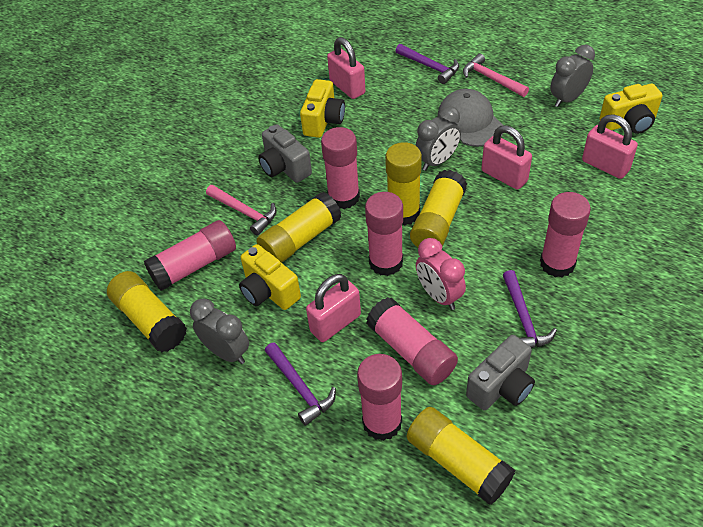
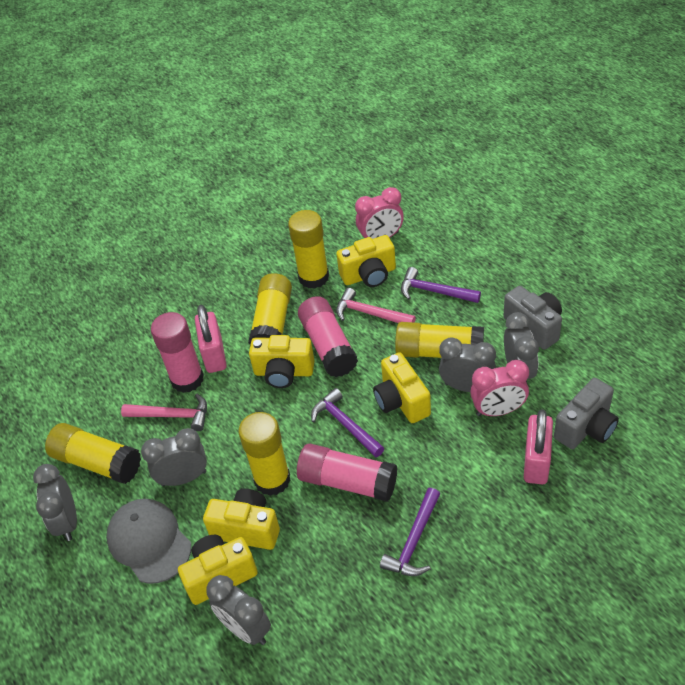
grey clock: 3 -> 5
pink clock: 1 -> 2
pink glue stick: 6 -> 3
pink padlock: 4 -> 2
yellow camera: 3 -> 5

